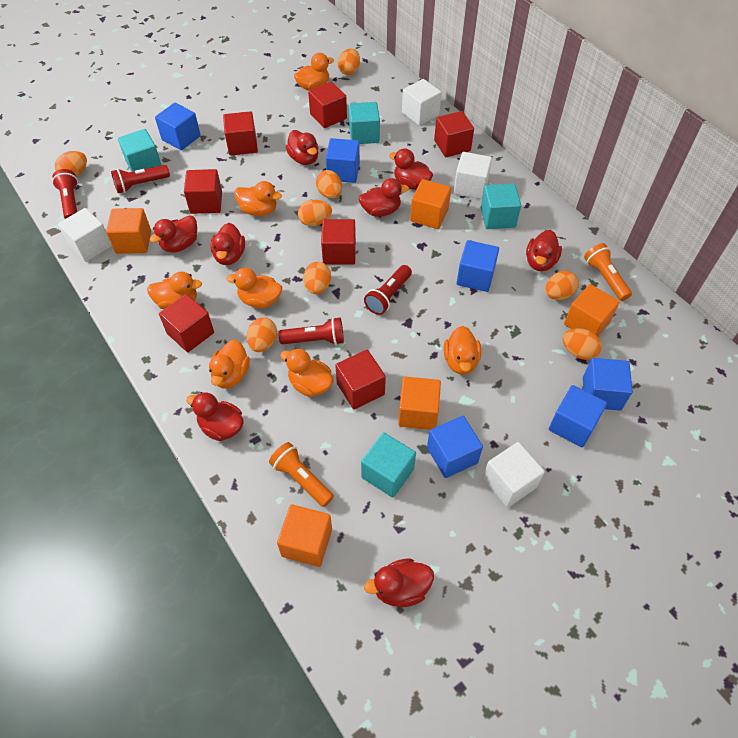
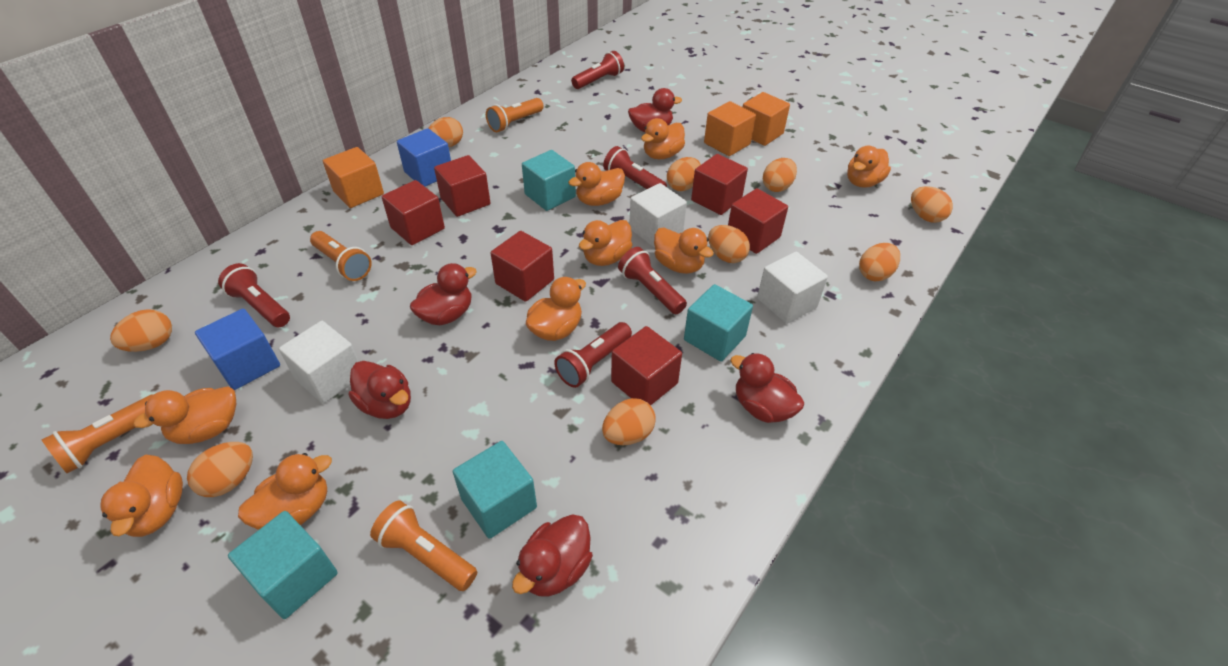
blue cube: 6 -> 2
orange cube: 5 -> 3
orange duck: 7 -> 9
orange egg: 8 -> 9
orange flashlight: 2 -> 4
red cube: 7 -> 6
red duck: 8 -> 5
red flashlight: 4 -> 5
white cube: 4 -> 3

